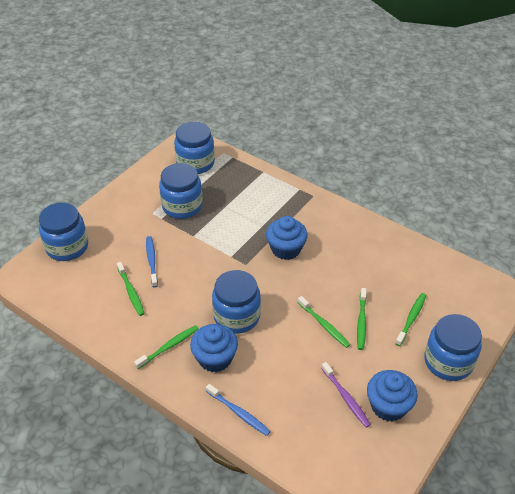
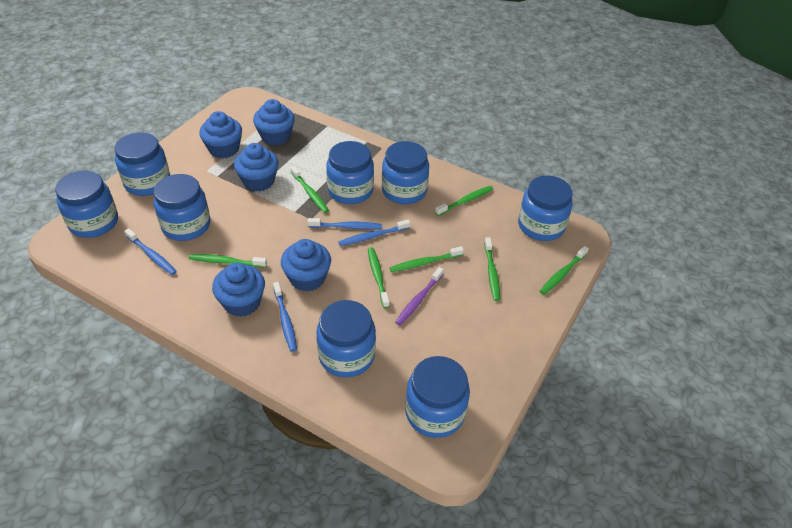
blue cupcake: 3 -> 5
blue jar: 5 -> 8
blue toothbrush: 2 -> 4
green toothbrush: 5 -> 7

